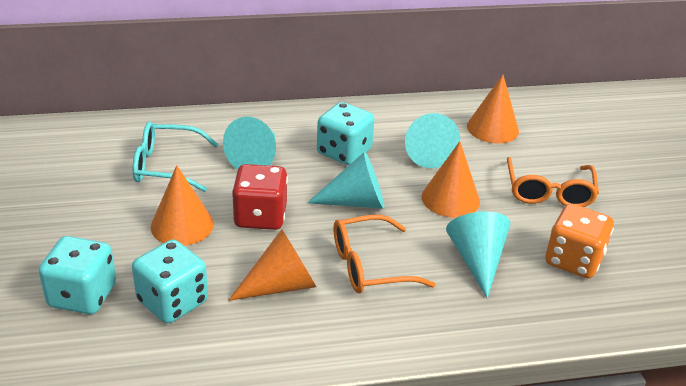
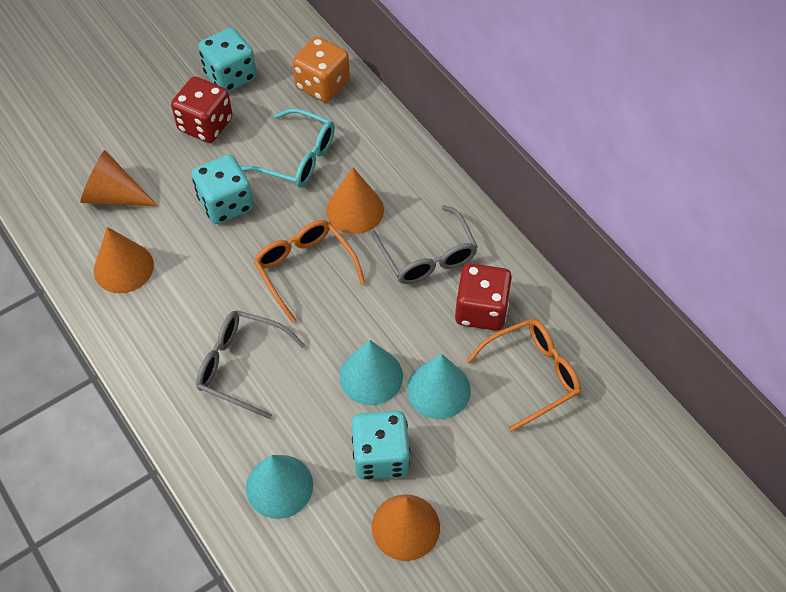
grey glasses: 0 -> 2
red dice: 1 -> 2
turquoise cone: 4 -> 3

